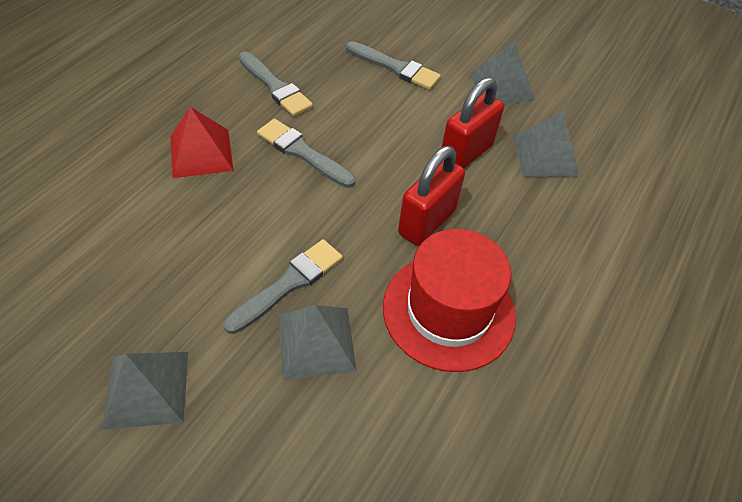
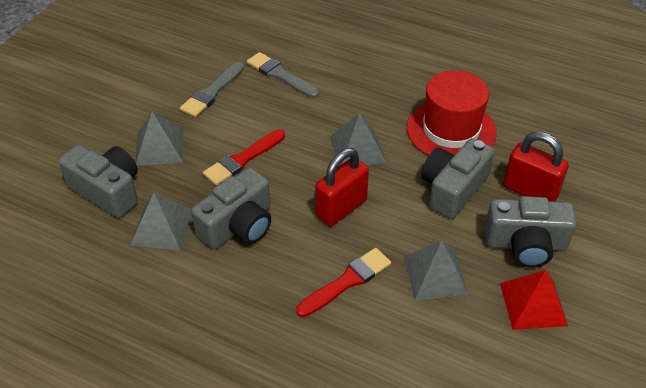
grey brush: 4 -> 2
grey camera: 0 -> 4
red brush: 0 -> 2

